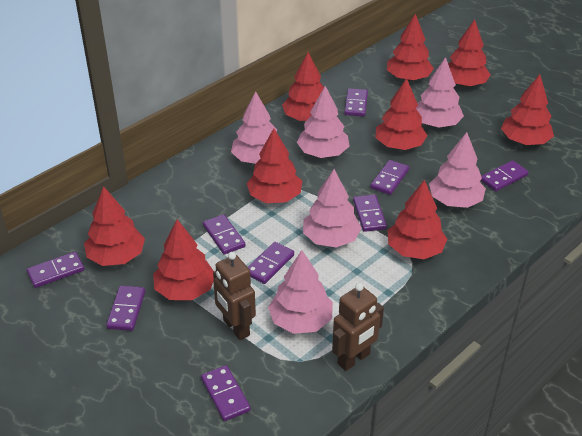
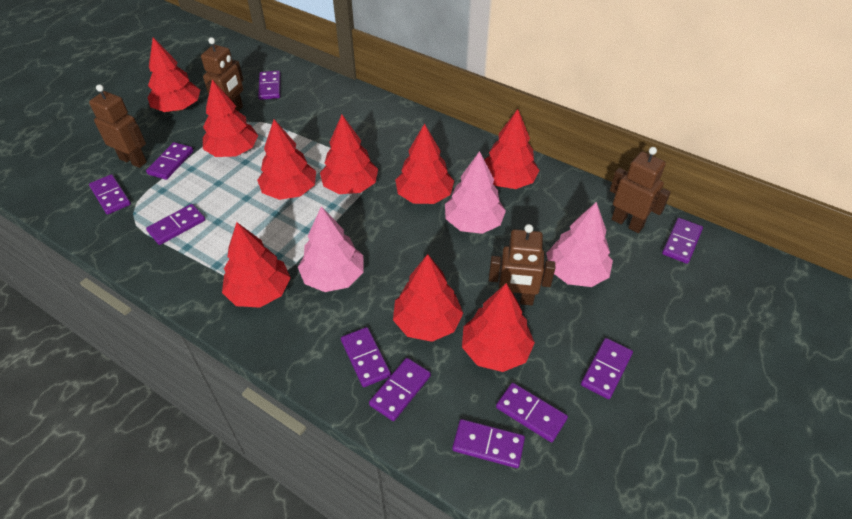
brown robot: 2 -> 4
pink tree: 6 -> 3
purple domino: 9 -> 10

